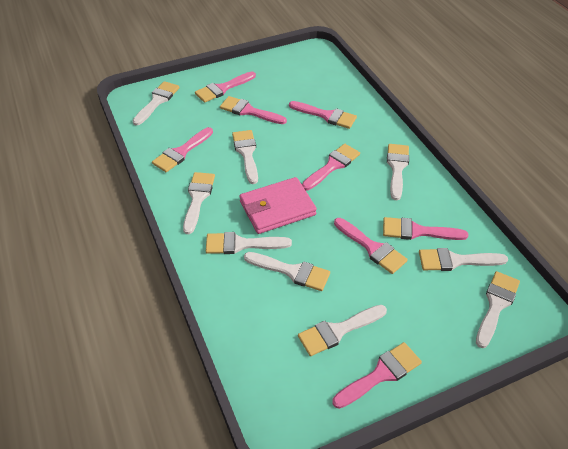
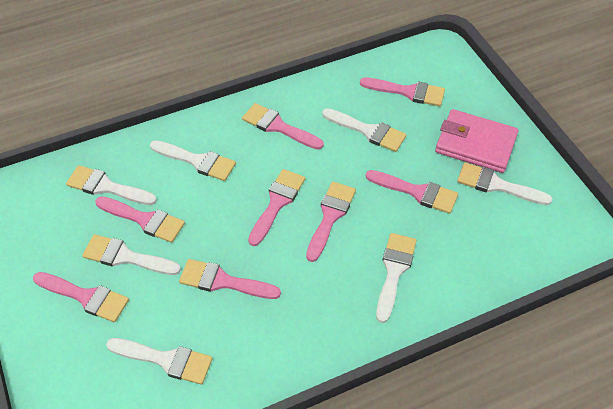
white brush: 9 -> 7

